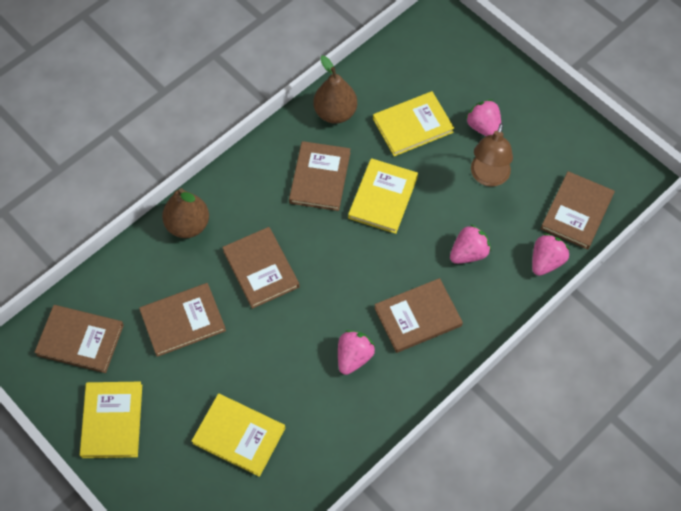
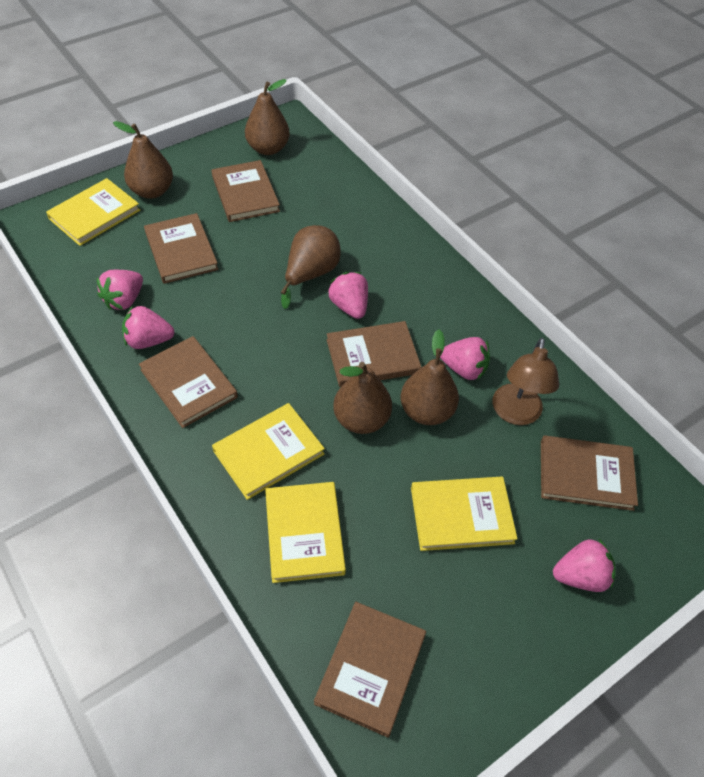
brown pear: 2 -> 5
pink strawberry: 4 -> 5

